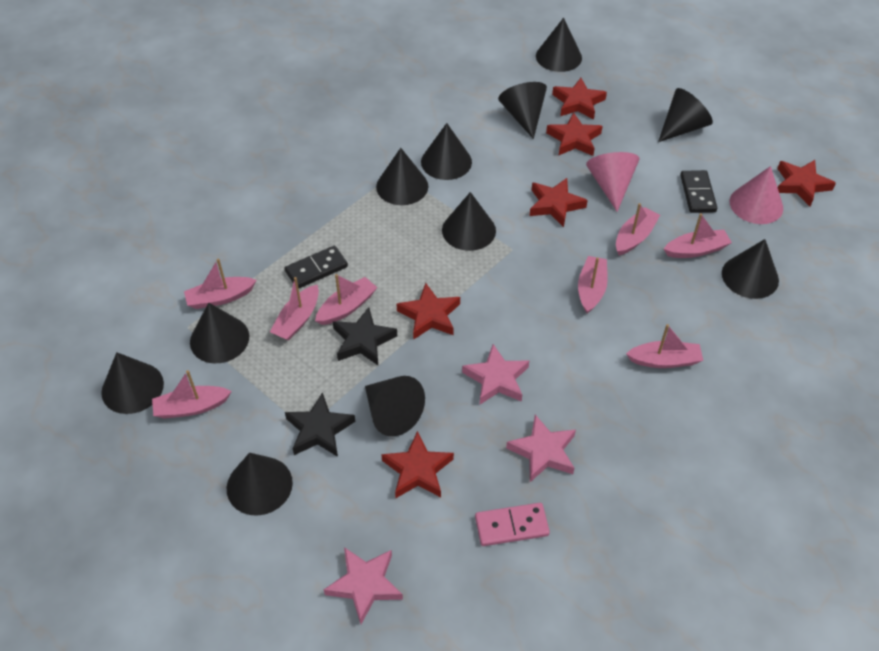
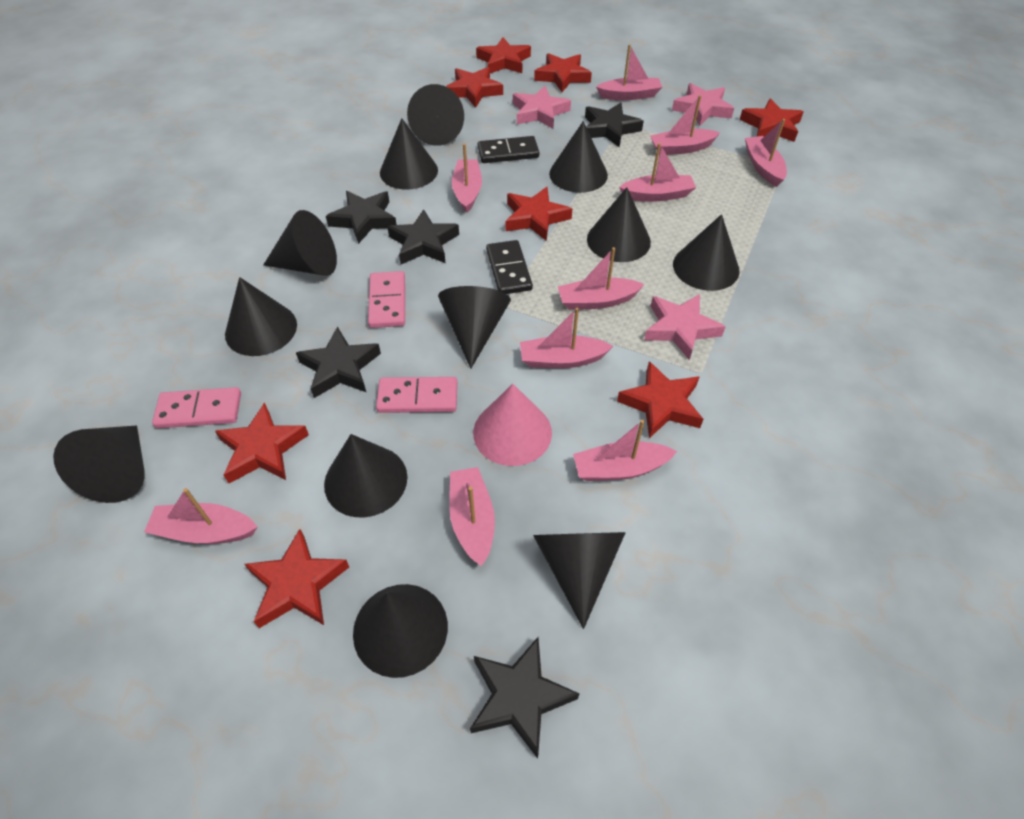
black cone: 11 -> 12
black star: 2 -> 5
pink boat: 8 -> 10
pink cone: 2 -> 1
pink domino: 1 -> 3
red star: 6 -> 8

